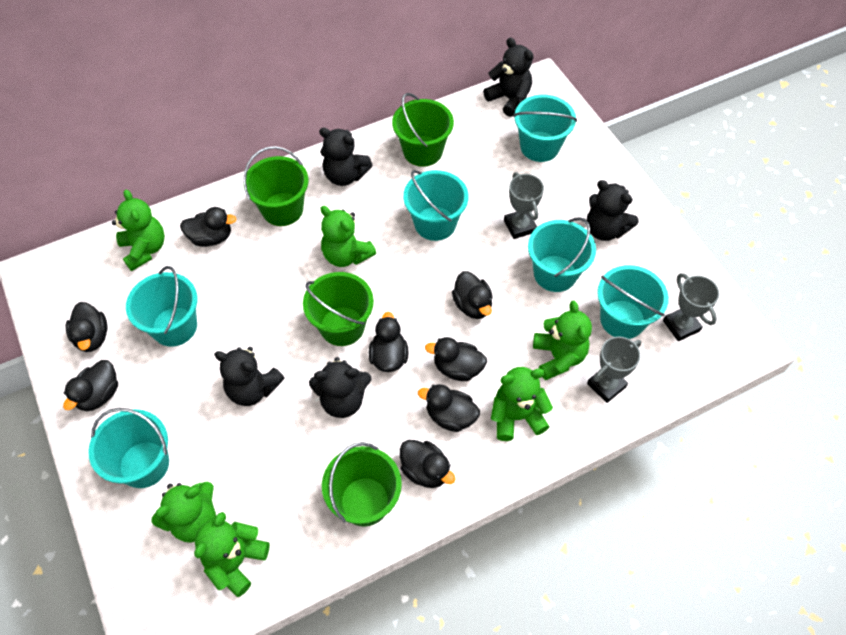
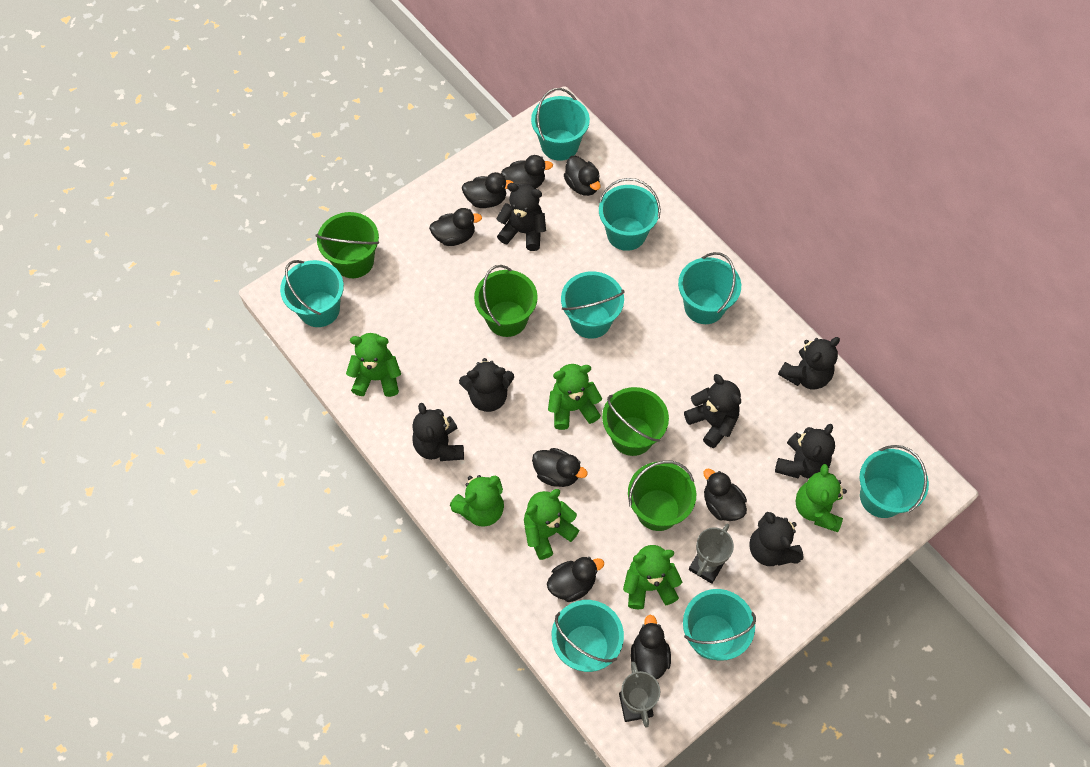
black teddy bear: 5 -> 7
grey trophy: 3 -> 2
turquoise bucket: 6 -> 8

